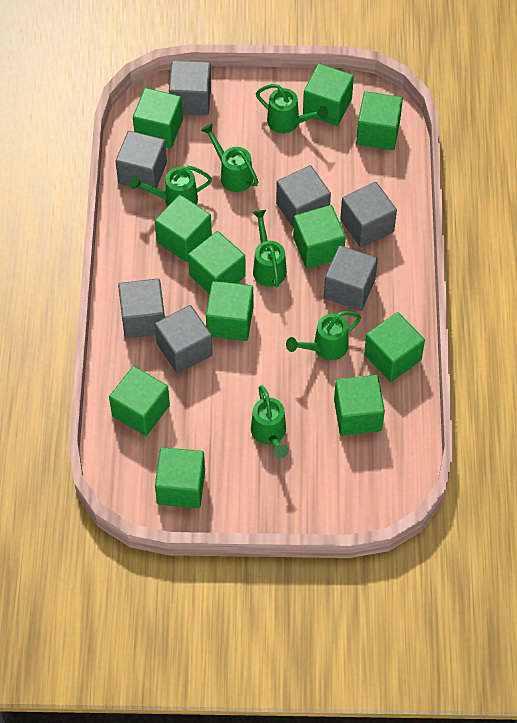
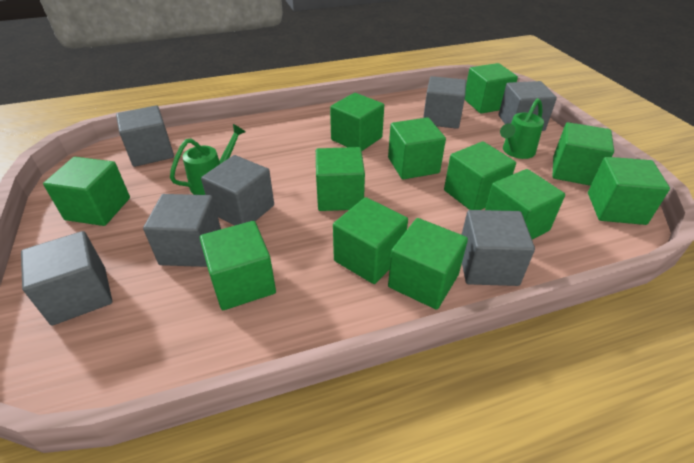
green cube: 11 -> 12
green watering can: 6 -> 2

